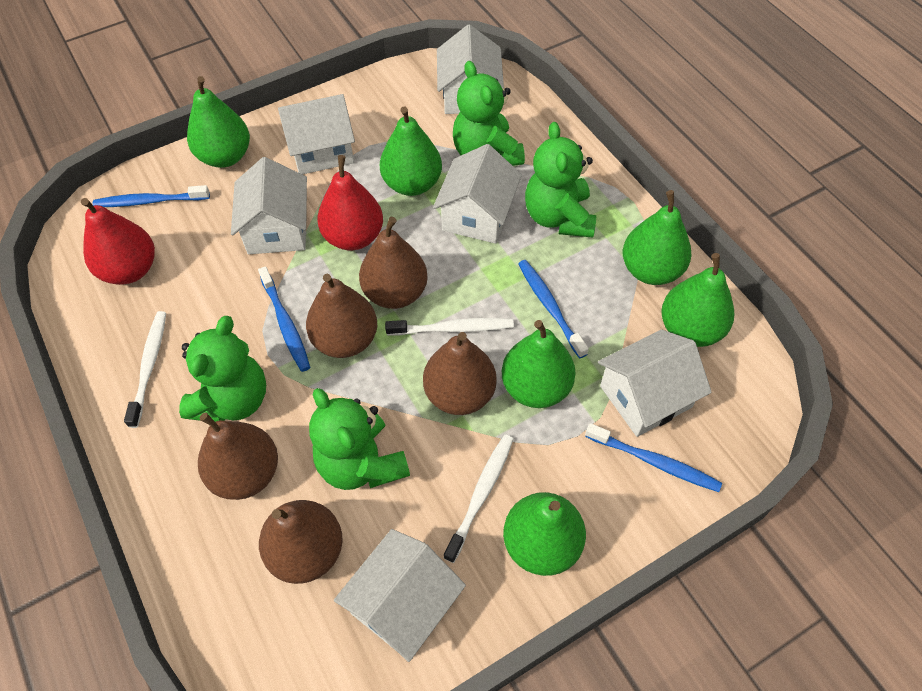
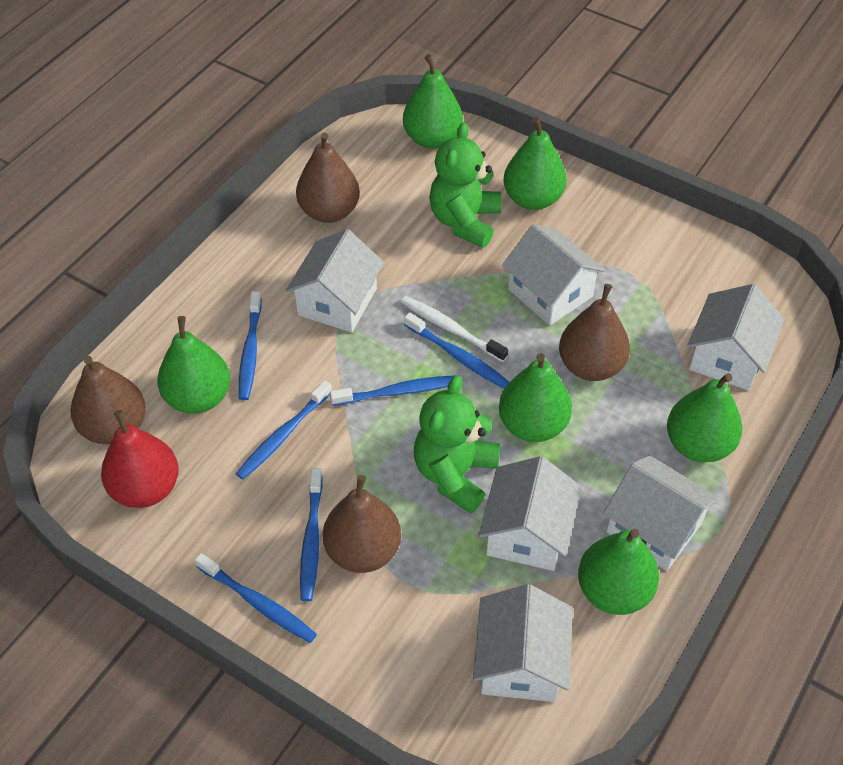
blue toothbrush: 4 -> 6
brown pear: 5 -> 4
green teddy bear: 4 -> 2
red pear: 2 -> 1
white toothbrush: 3 -> 1

